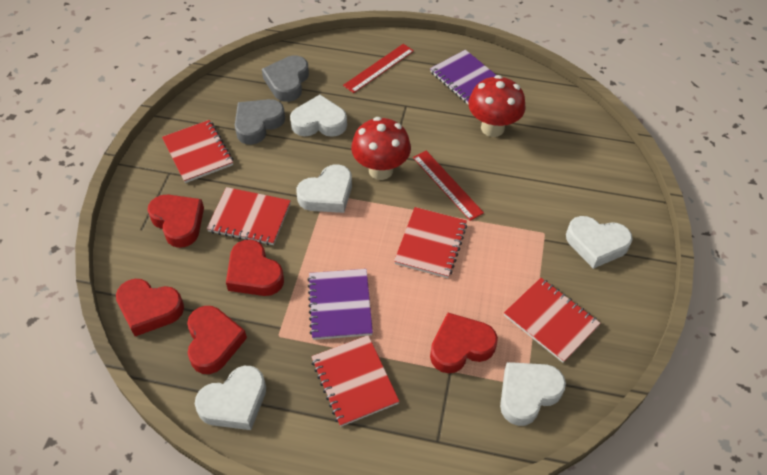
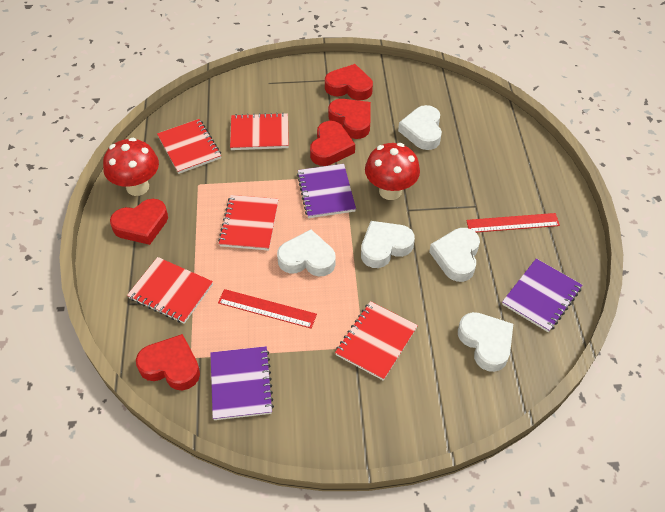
grey heart: 2 -> 0
purple notebook: 2 -> 3

